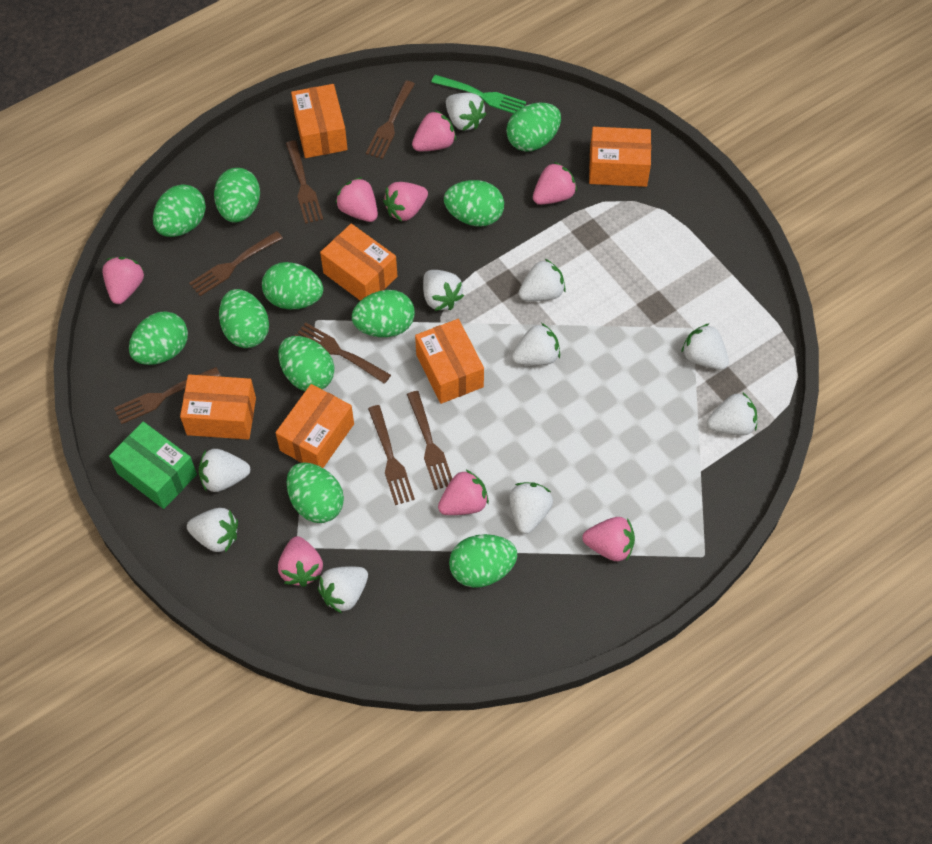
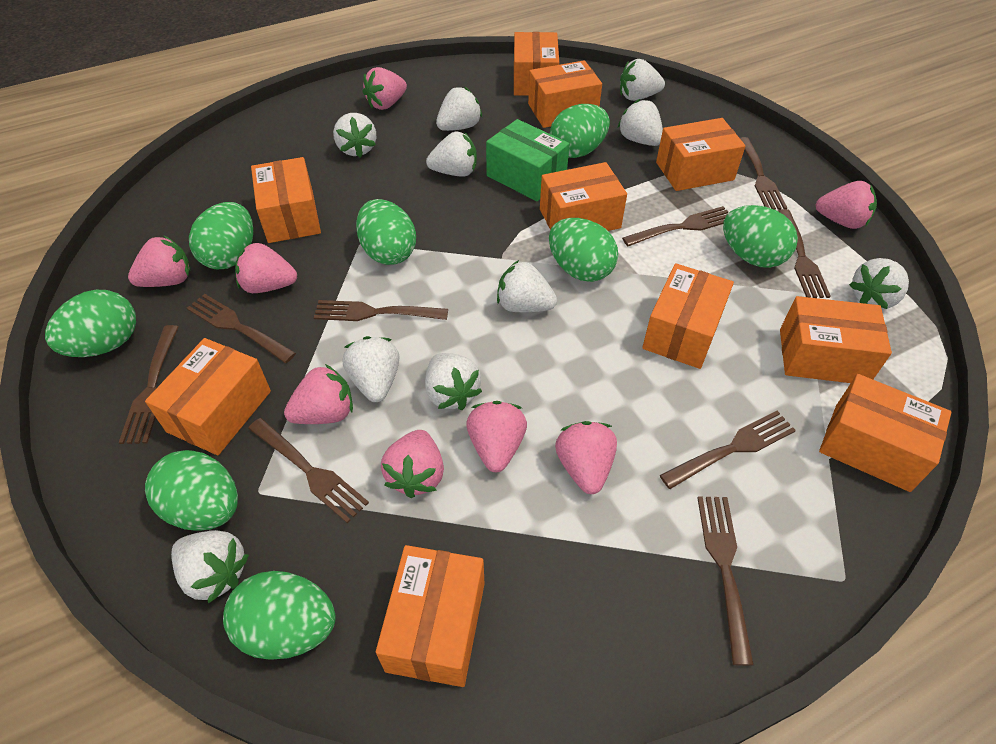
brown fork: 7 -> 9
green egg: 11 -> 8
green fork: 1 -> 0
orange box: 6 -> 10

